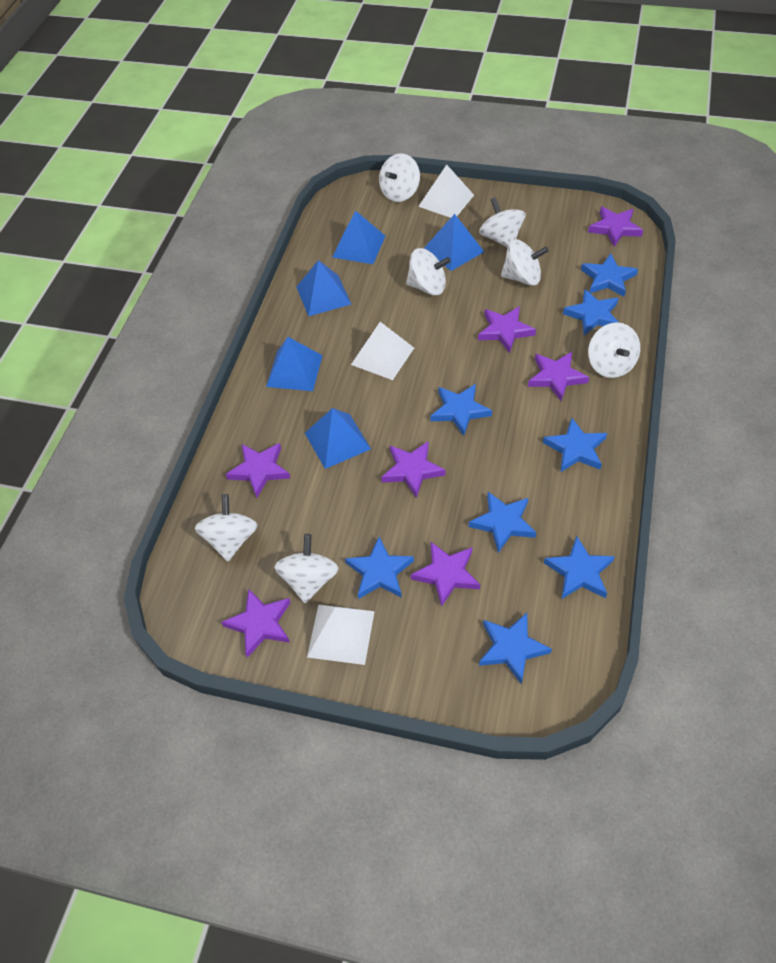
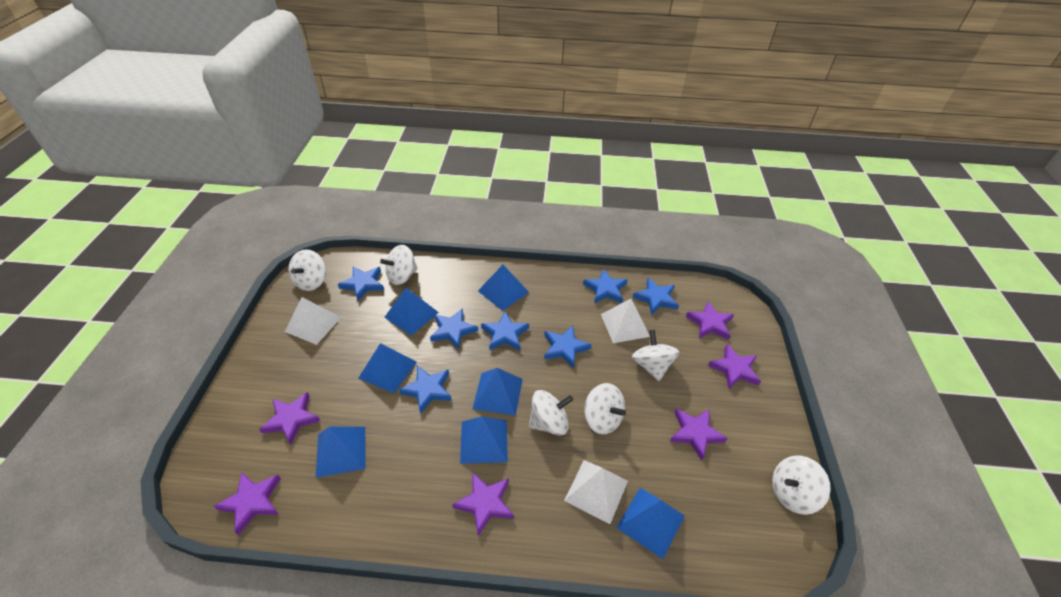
blue pyramid: 5 -> 7
blue star: 8 -> 7
purple star: 7 -> 6
white spinning top: 7 -> 6

